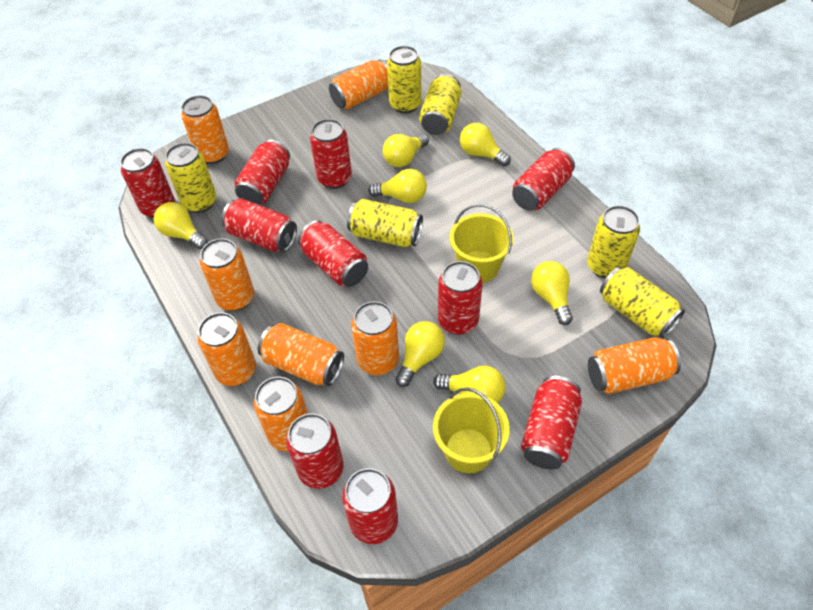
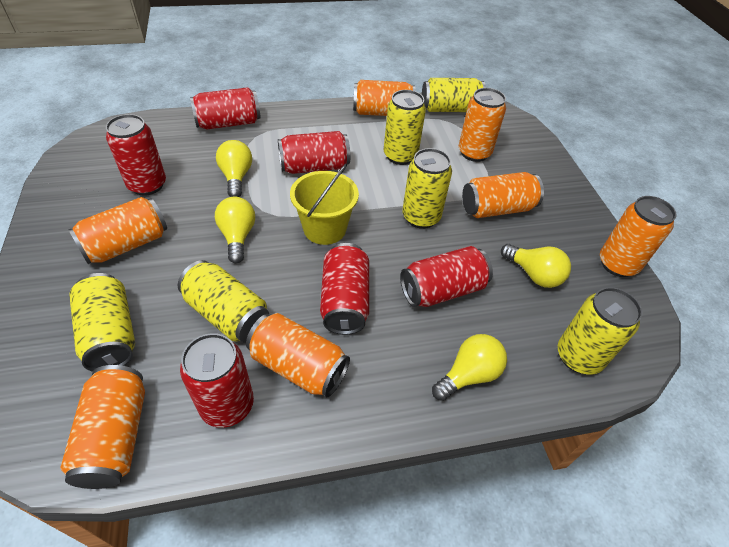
orange can: 8 -> 7
red can: 10 -> 6
yellow bucket: 2 -> 1
yellow light bulb: 7 -> 4

